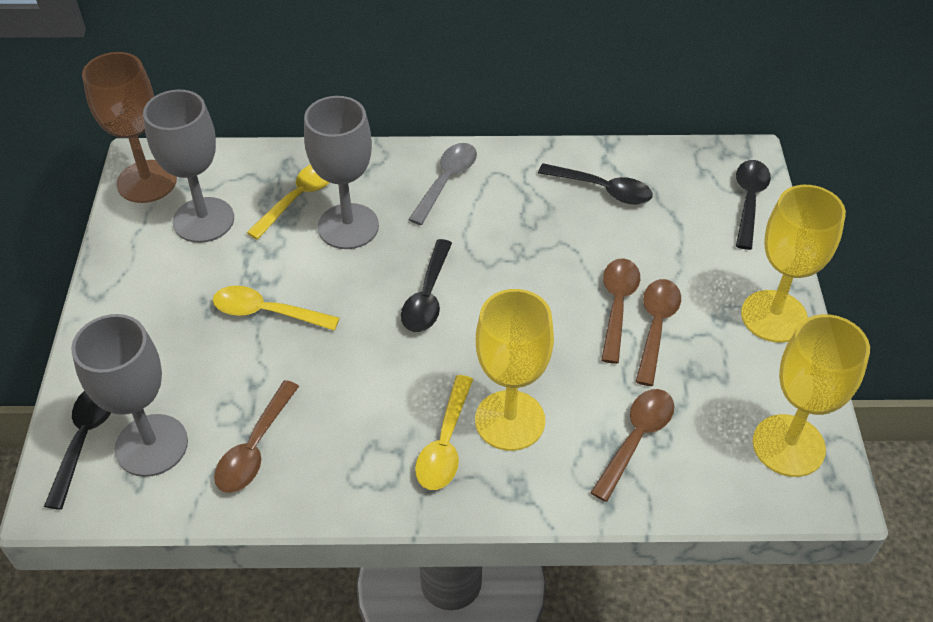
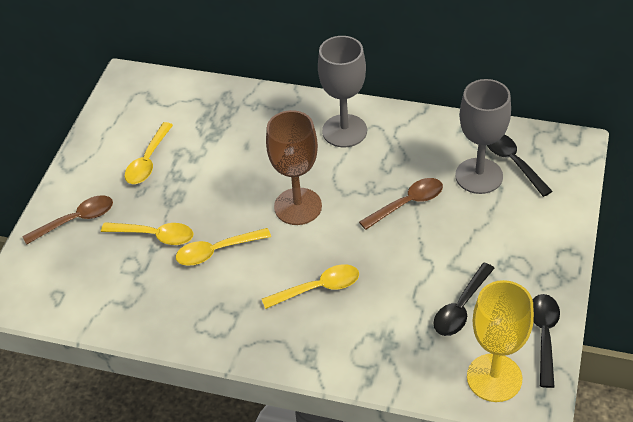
black spoon: 4 -> 3
brown spoon: 4 -> 2
grey goblet: 3 -> 2
grey spoon: 1 -> 0
yellow goblet: 3 -> 1
yellow spoon: 3 -> 4

